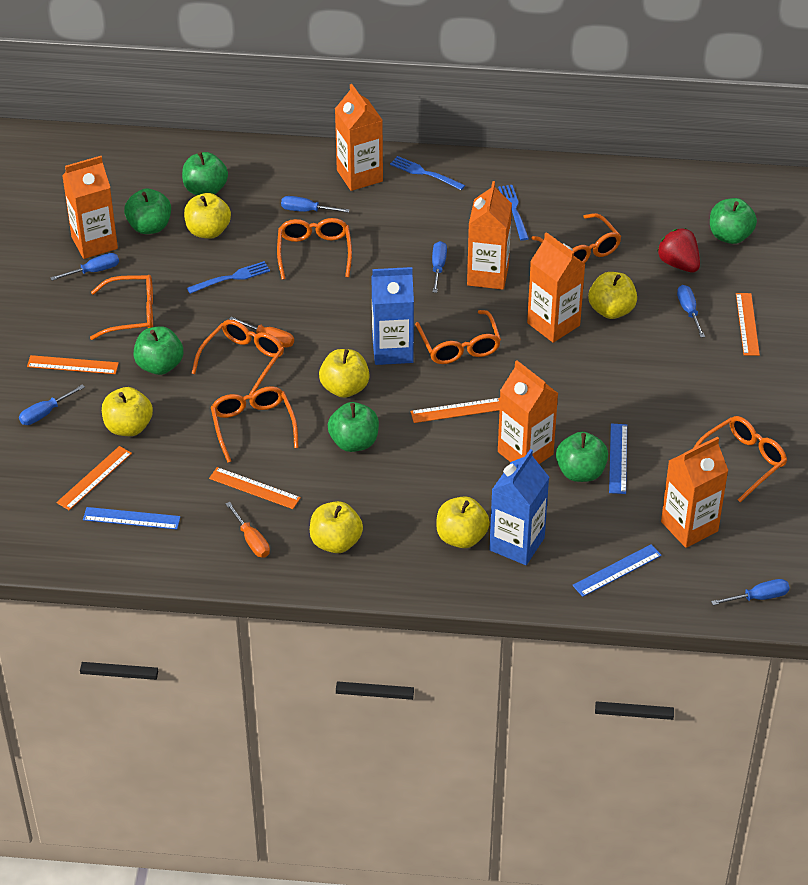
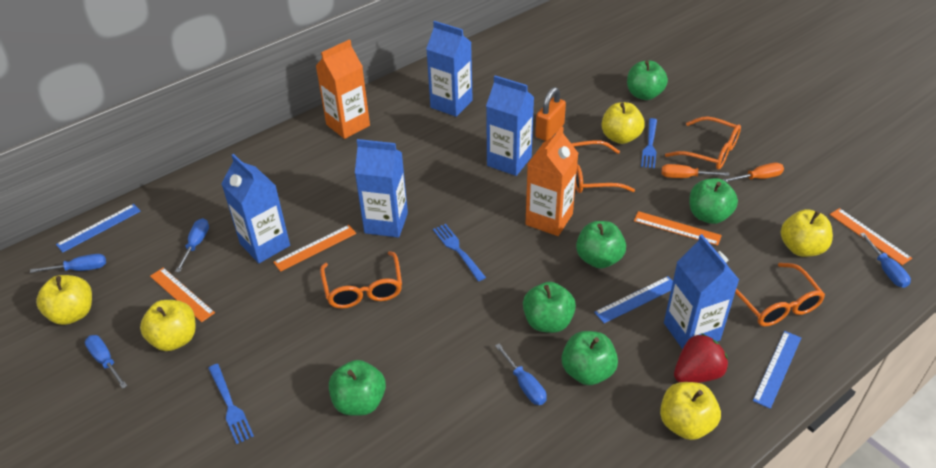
blue carton: 2 -> 5
blue screwdriver: 6 -> 5
orange carton: 6 -> 2
orange glasses: 7 -> 4
orange padlock: 0 -> 1
orange ruler: 5 -> 4
yellow apple: 6 -> 5

